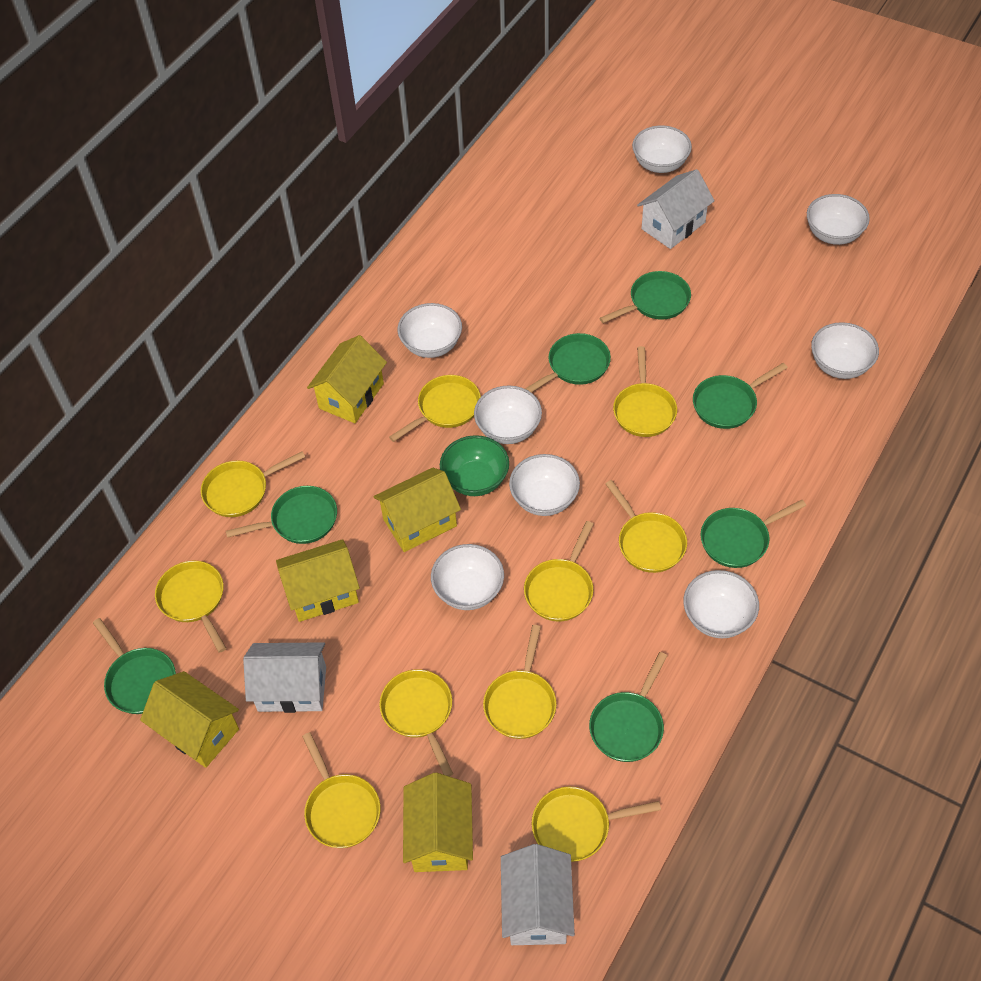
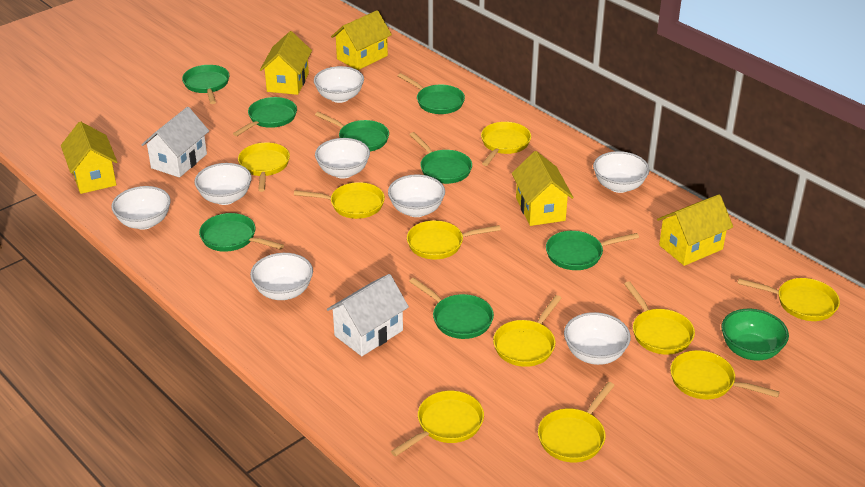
green pan: 7 -> 8
white house: 3 -> 2

